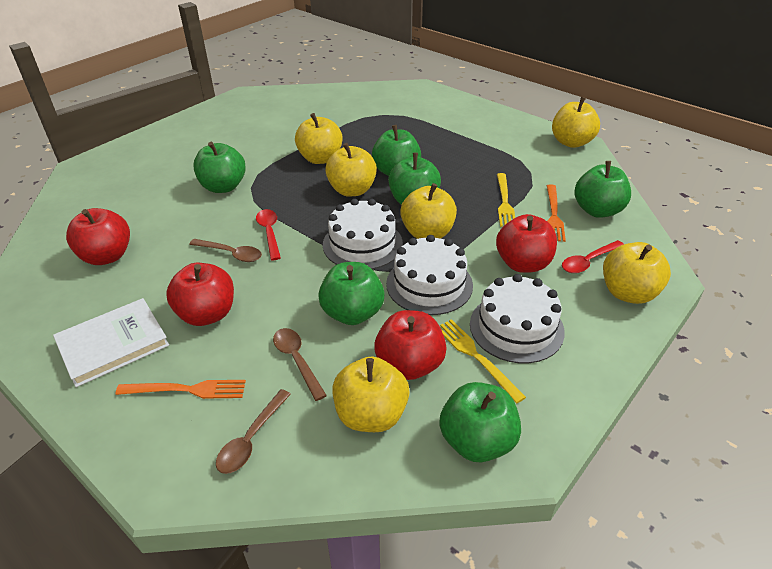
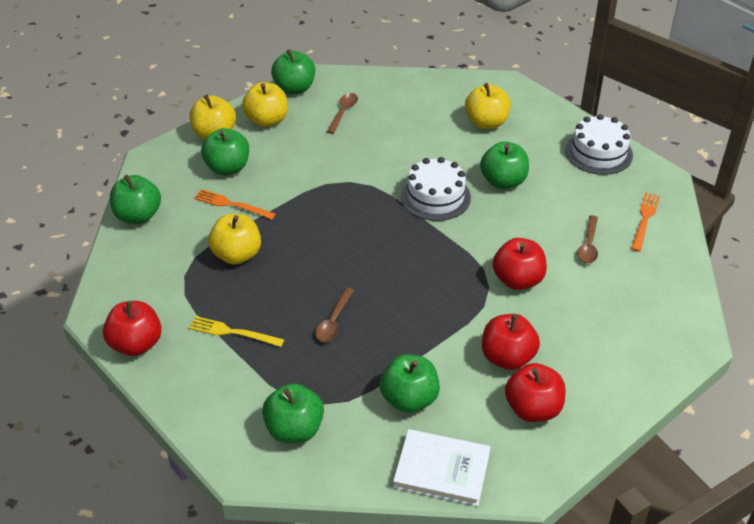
red spoon: 2 -> 0
white cake: 3 -> 2
yellow apple: 6 -> 4
yellow fork: 2 -> 1

